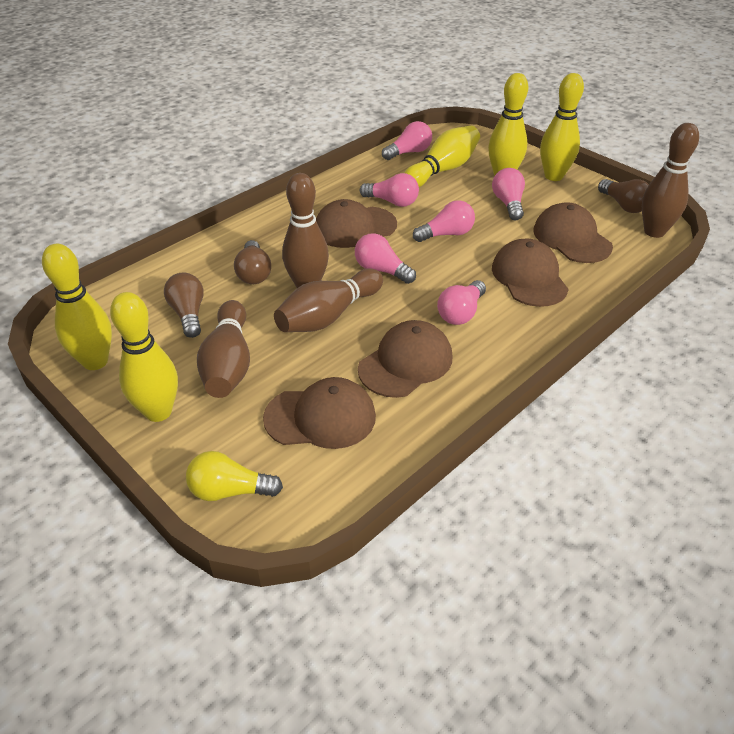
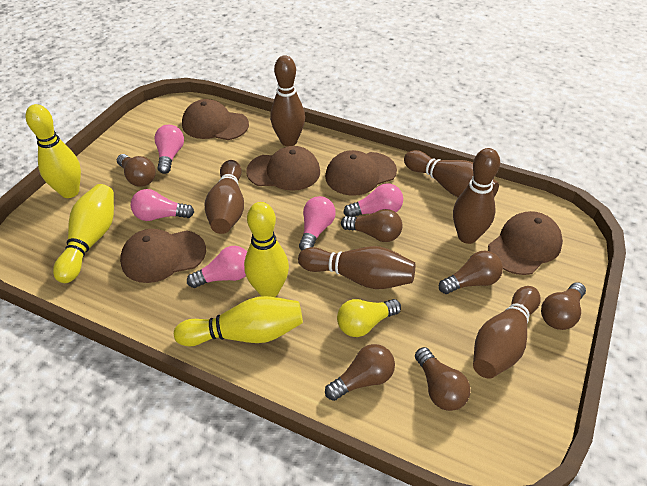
brown bowling pin: 4 -> 6
brown light bulb: 3 -> 6
pink light bulb: 6 -> 5
yellow bowling pin: 5 -> 4

